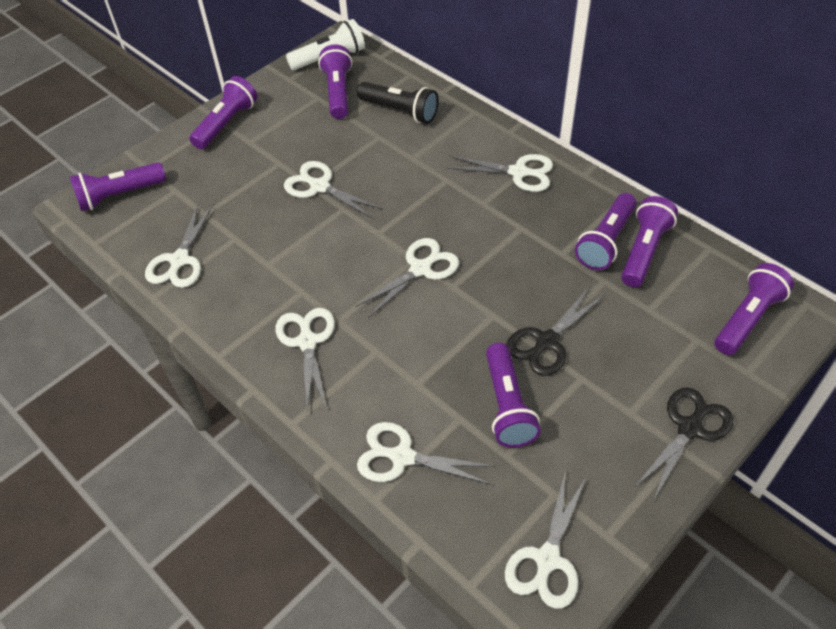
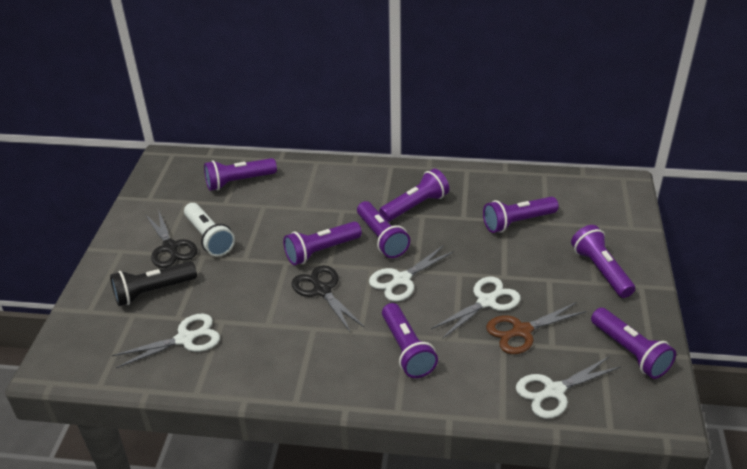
brown scissors: 0 -> 1
purple flashlight: 7 -> 8
white scissors: 7 -> 4

